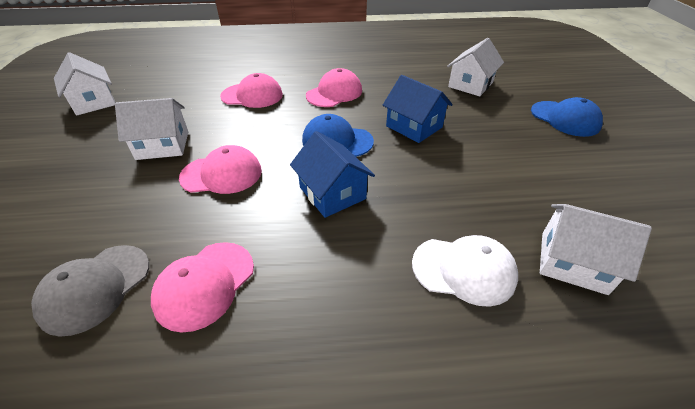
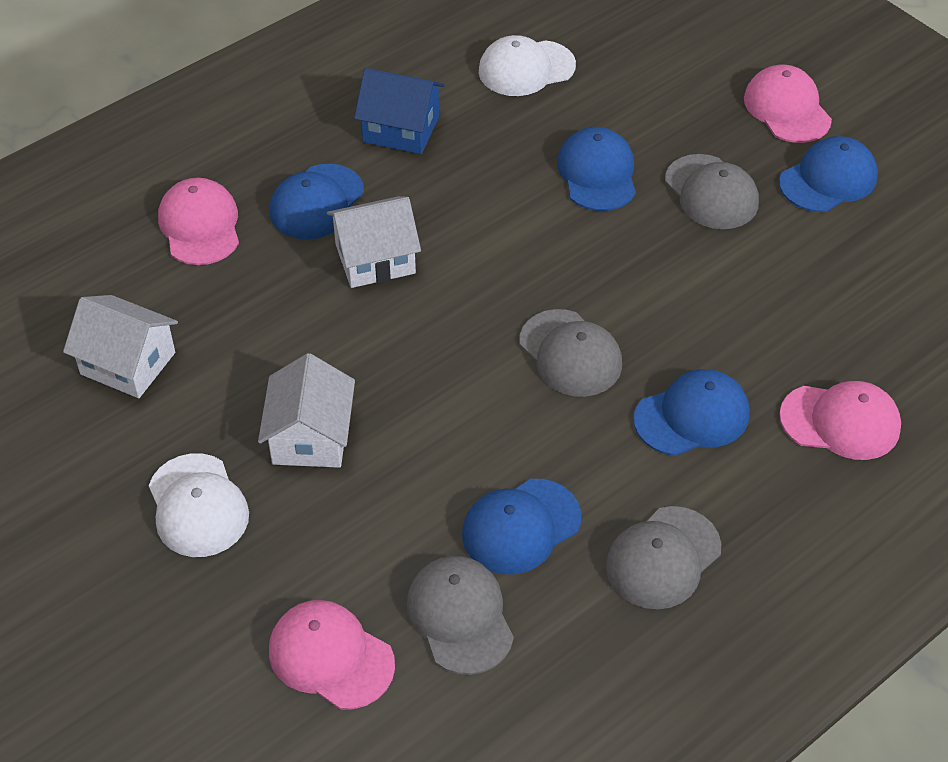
blue cap: 2 -> 5
blue house: 2 -> 1
grey cap: 1 -> 4
white cap: 1 -> 2
white house: 4 -> 3

